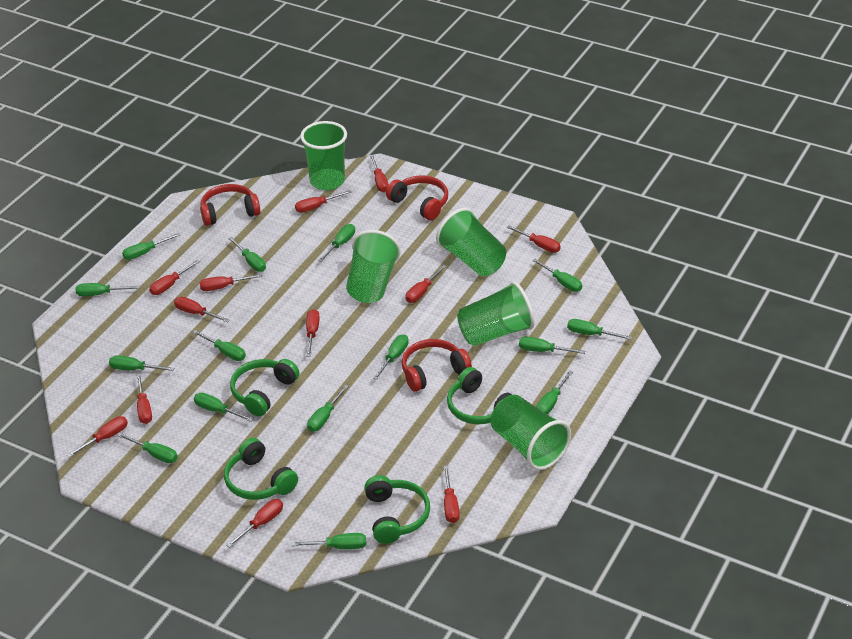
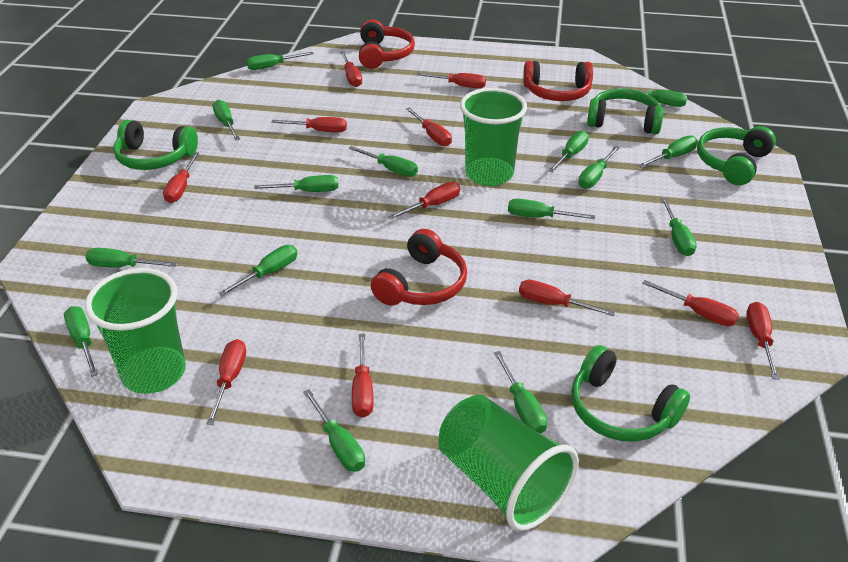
green cup: 5 -> 3
red screwdriver: 12 -> 11

